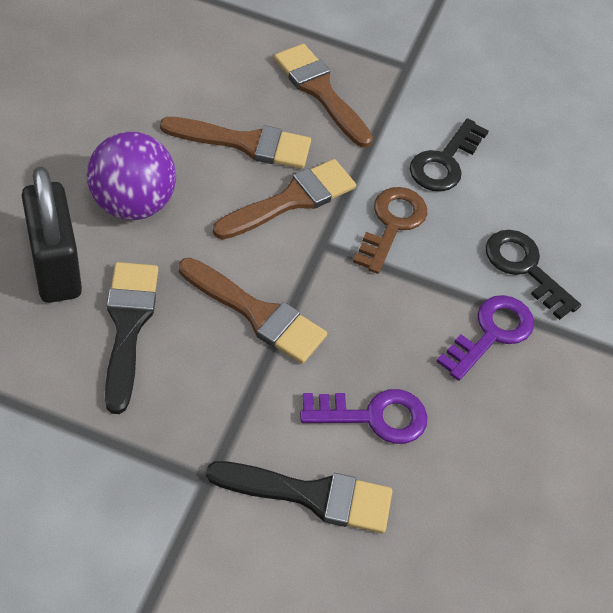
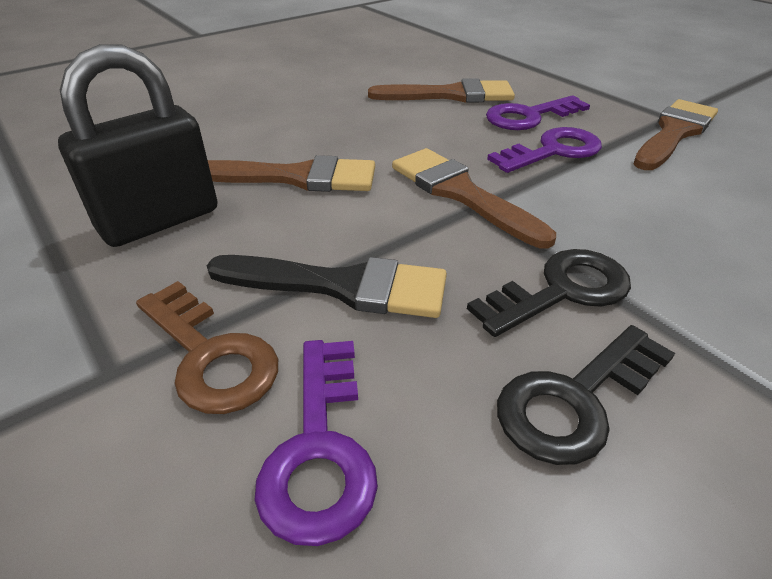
black brush: 2 -> 1
purple ball: 1 -> 0
purple key: 2 -> 3

